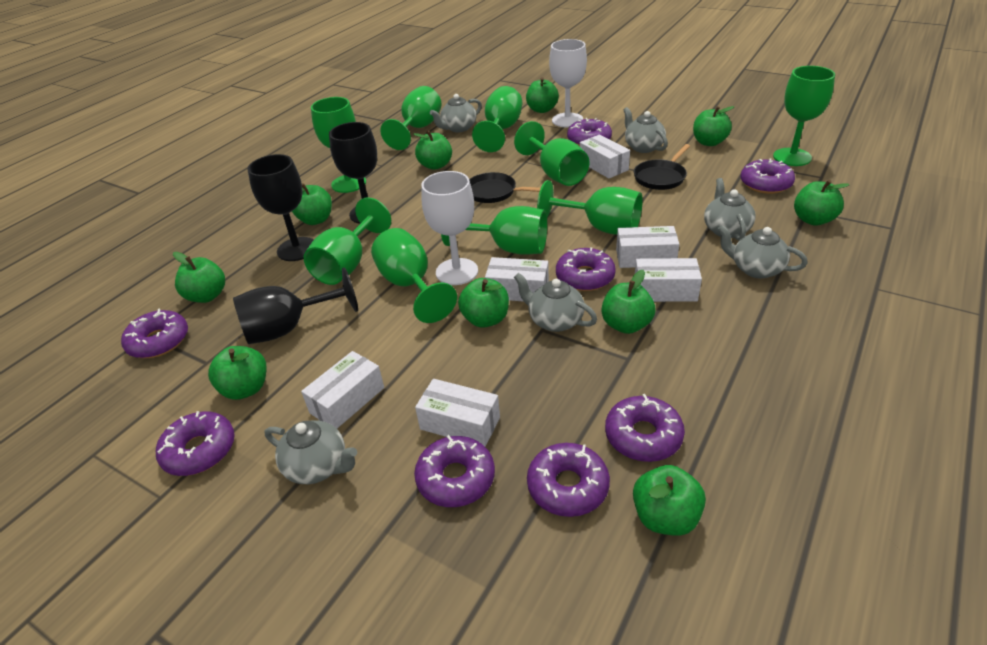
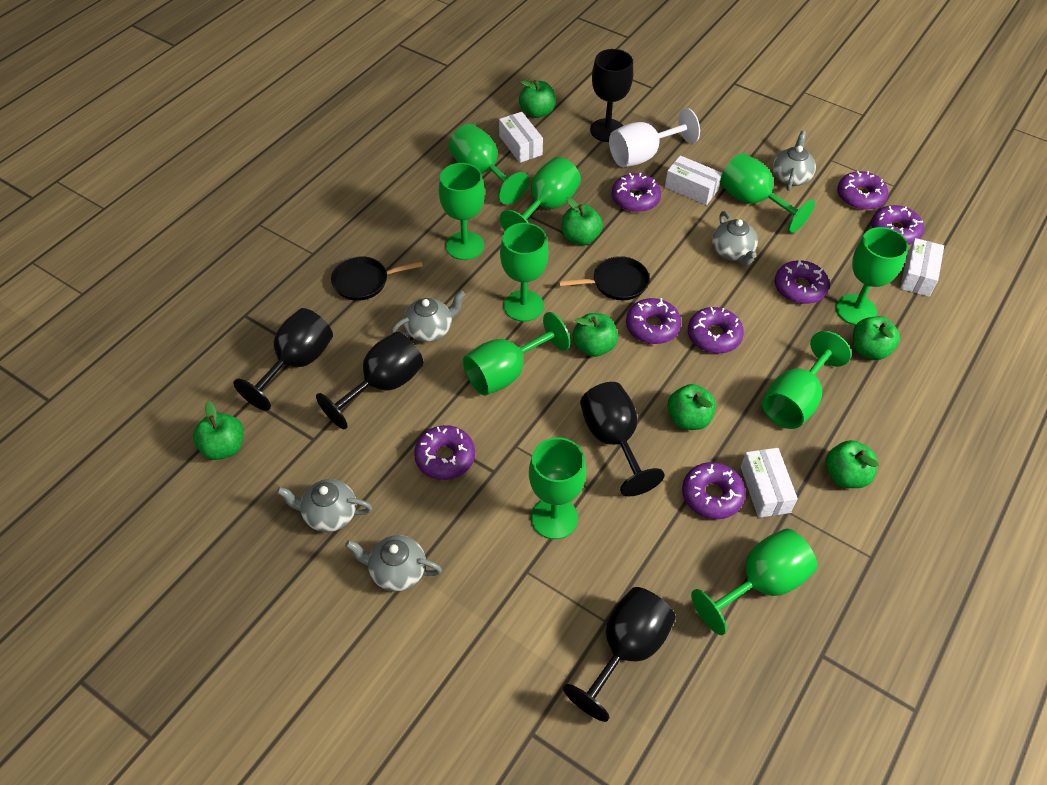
black goblet: 3 -> 5
green apple: 10 -> 7
green goblet: 9 -> 10
grey teapot: 6 -> 5
white box: 6 -> 4
white goblet: 2 -> 1

